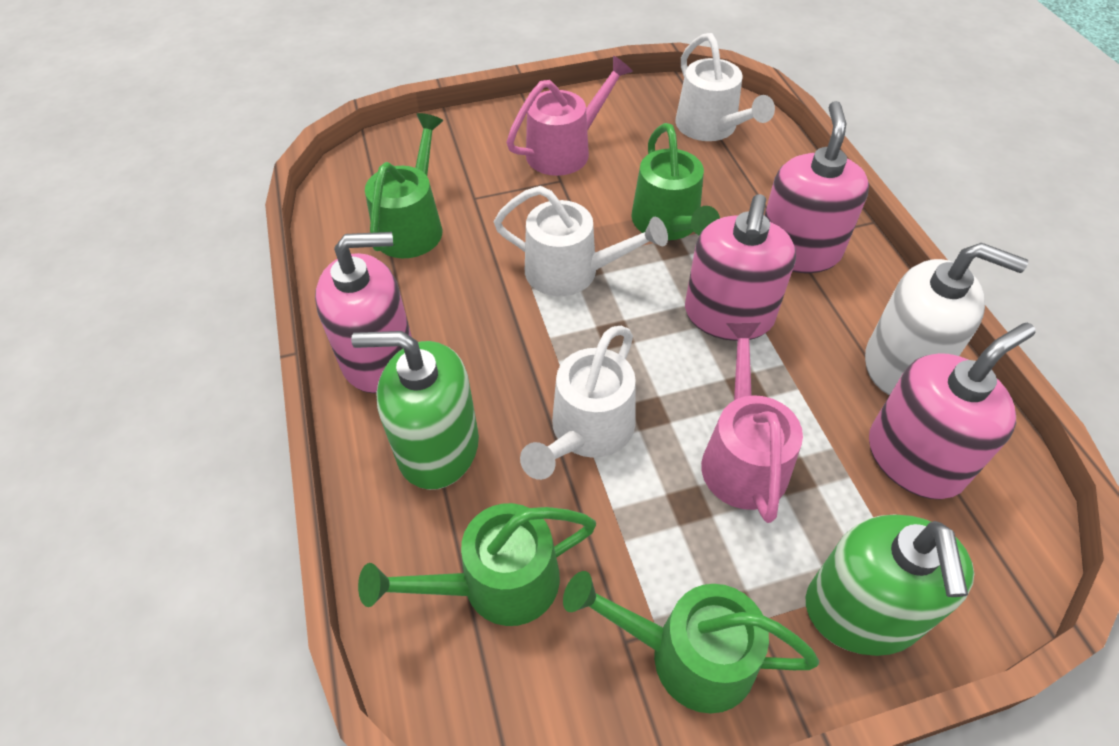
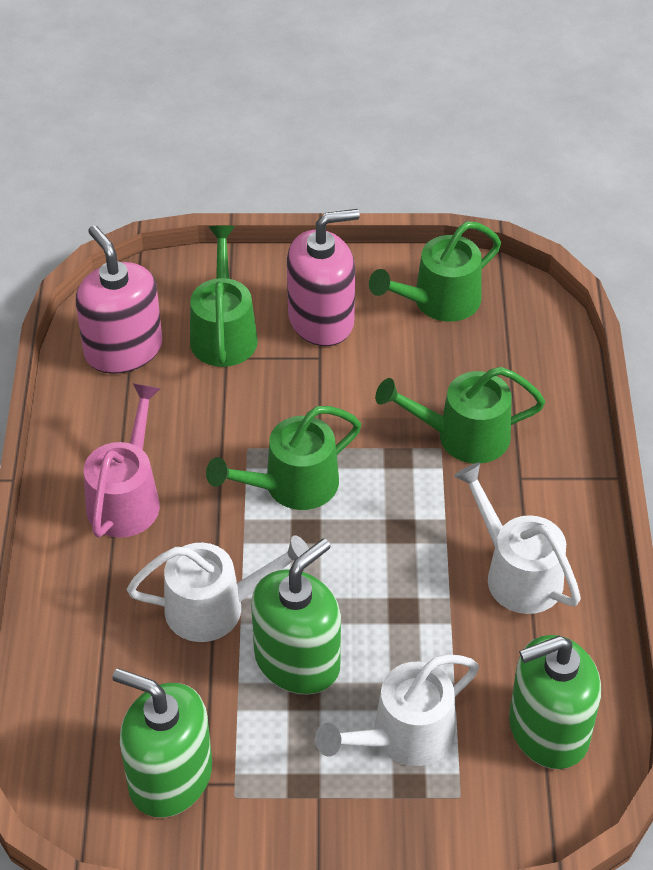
green soap dispenser: 2 -> 3
pink soap dispenser: 4 -> 2
pink watering can: 2 -> 1
white soap dispenser: 1 -> 0

